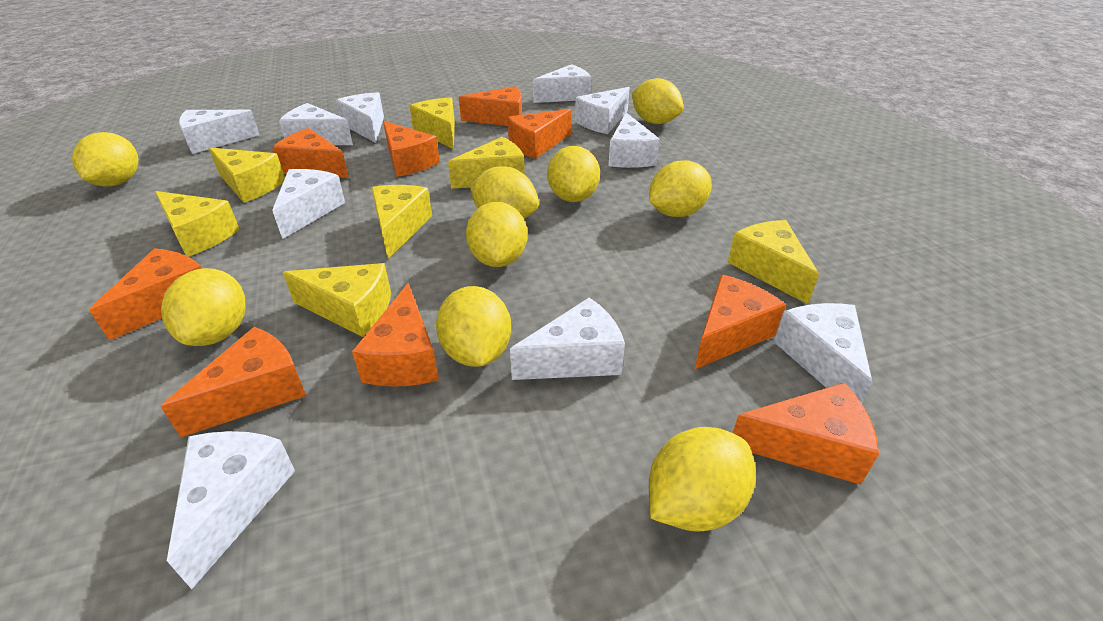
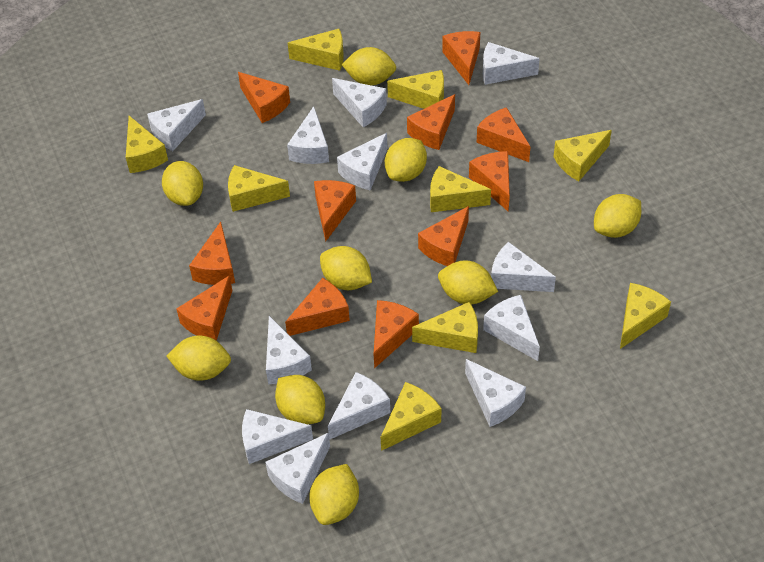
orange cheese: 9 -> 11
white cheese: 10 -> 12
yellow cheese: 7 -> 9

